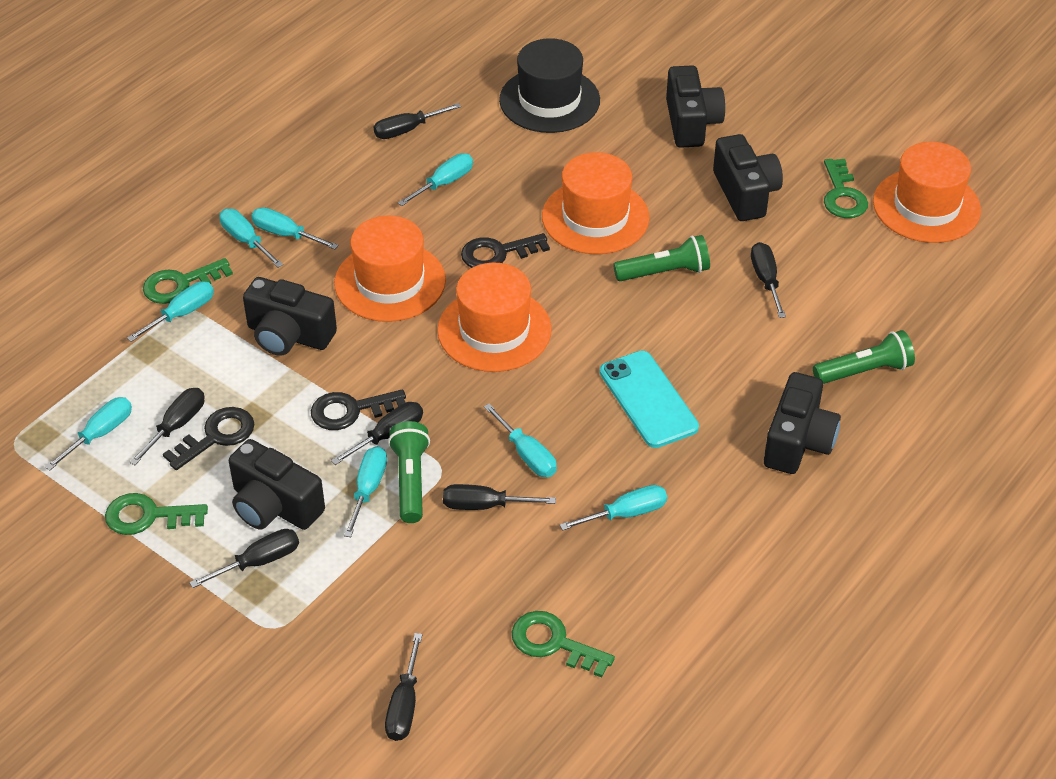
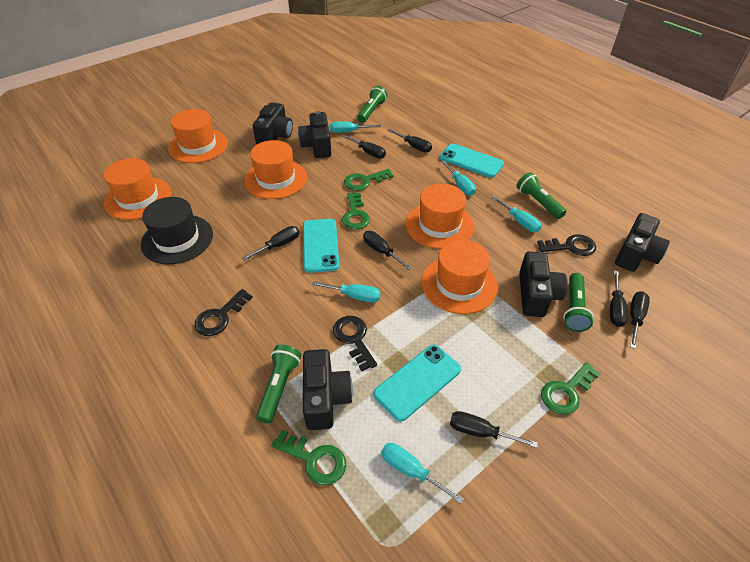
green flashlight: 3 -> 4
orange hat: 4 -> 5
turquoise phone: 1 -> 3
turquoise screwdriver: 8 -> 5

